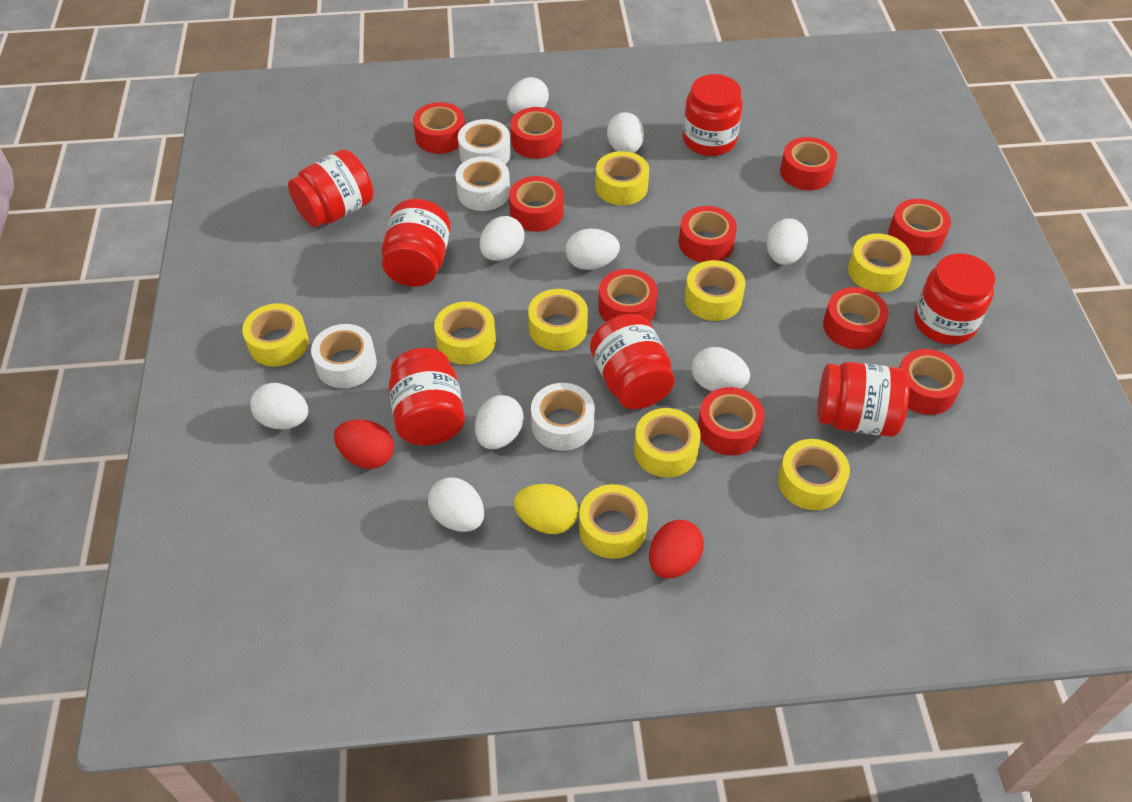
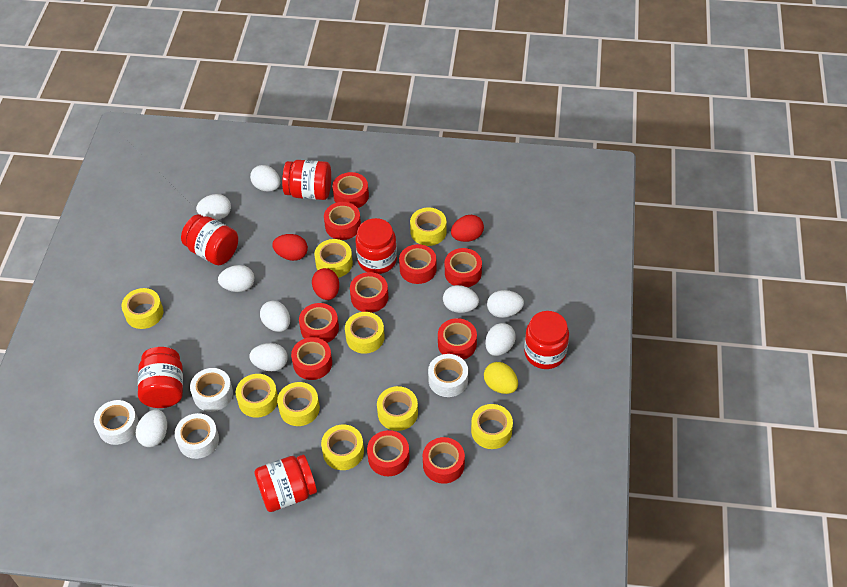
red egg: 2 -> 3
red jar: 7 -> 6

